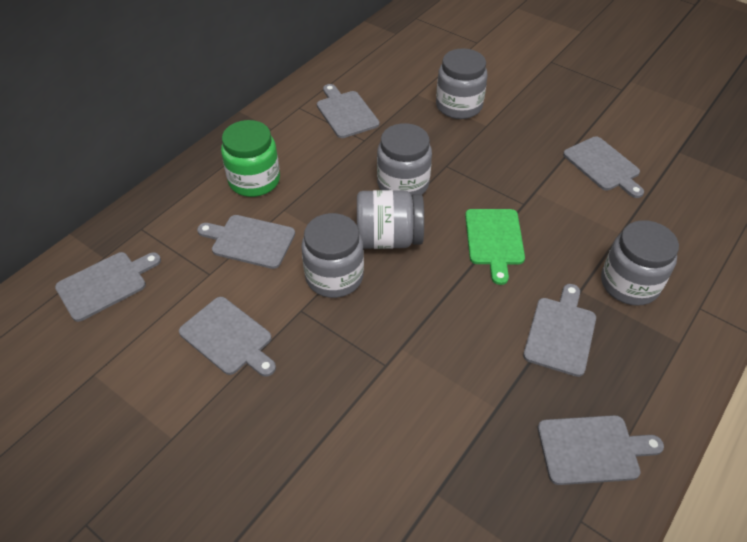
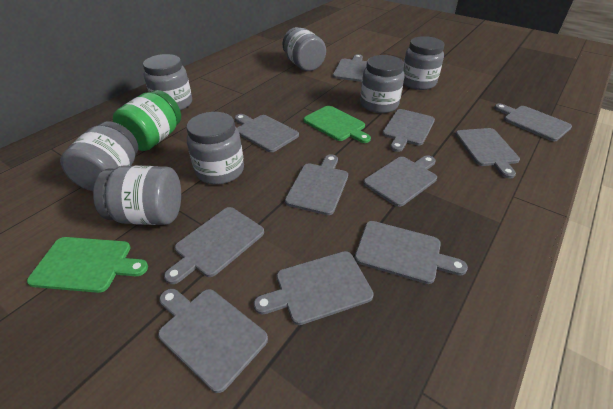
green cutting board: 1 -> 2
grey cutting board: 7 -> 11
grey jar: 5 -> 7

